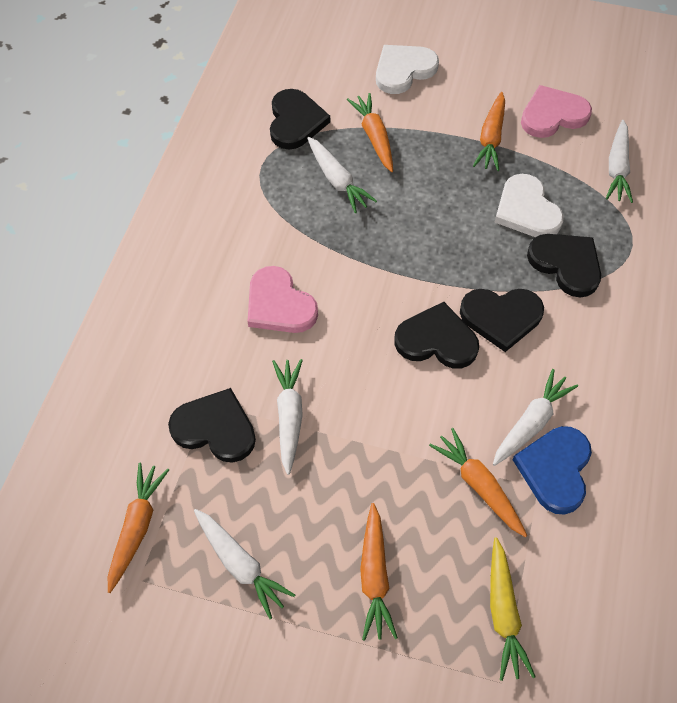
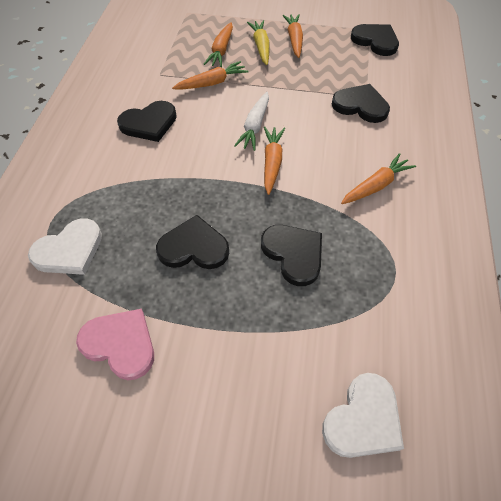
blue heart: 1 -> 0
pink heart: 2 -> 1
white carrot: 5 -> 1

